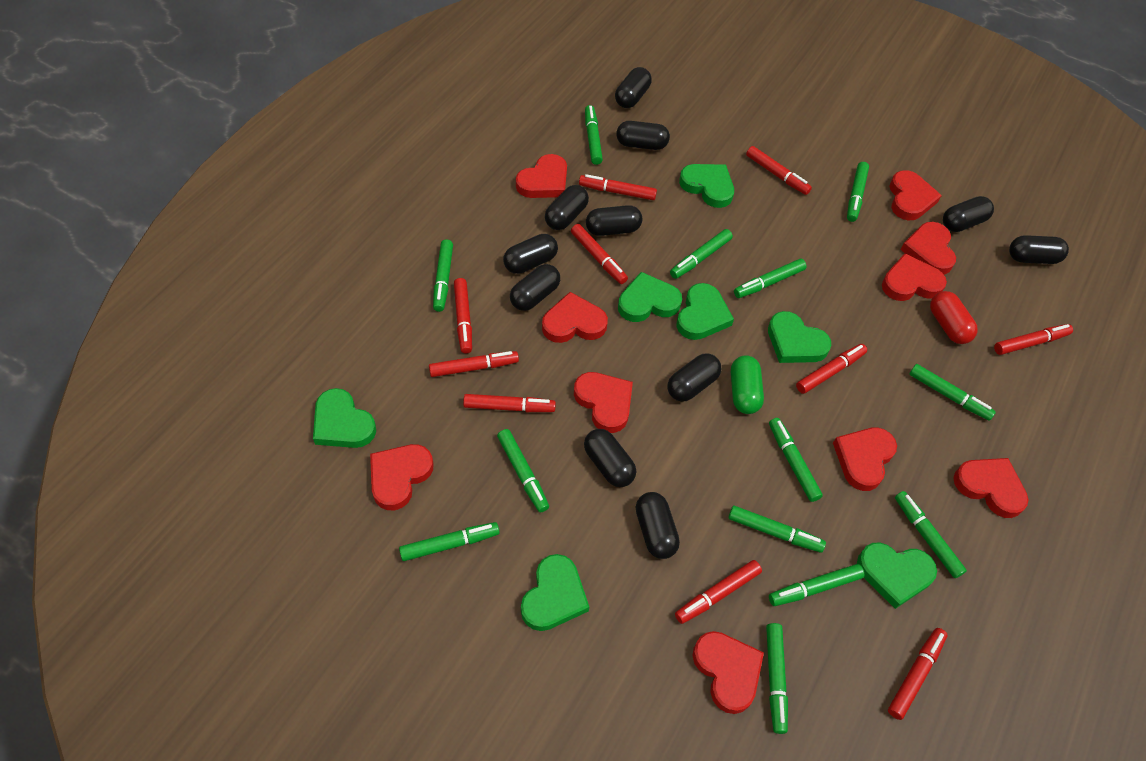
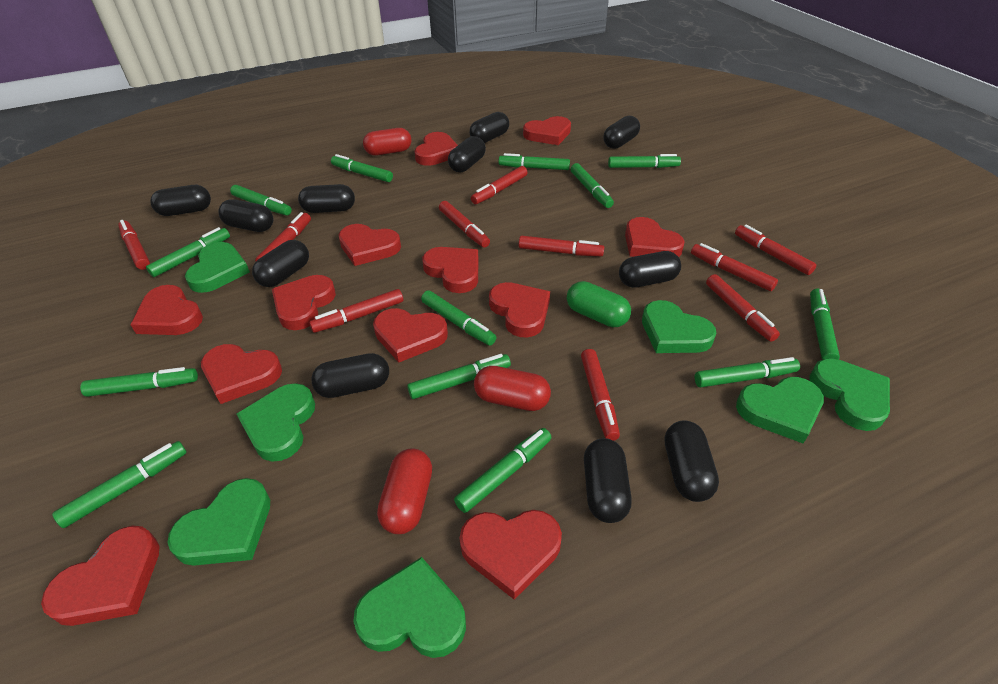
red capsule: 1 -> 3
red heart: 10 -> 12

